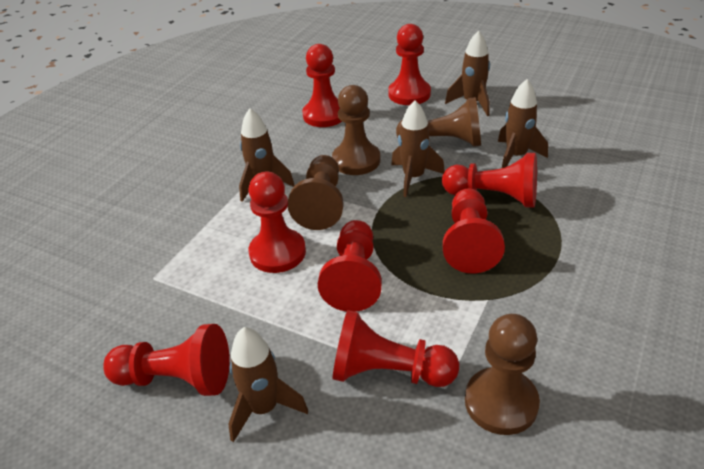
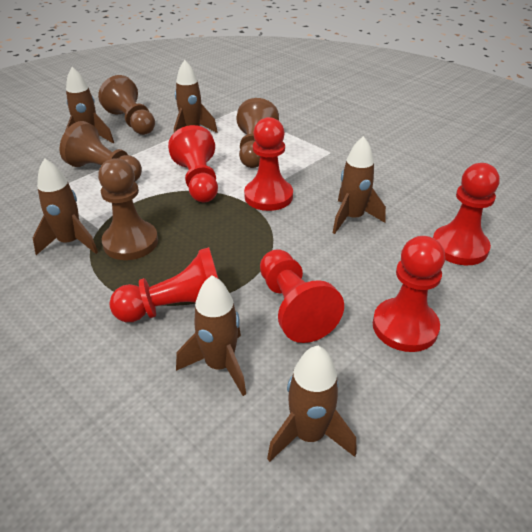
brown rocket: 5 -> 6
red pawn: 8 -> 6

